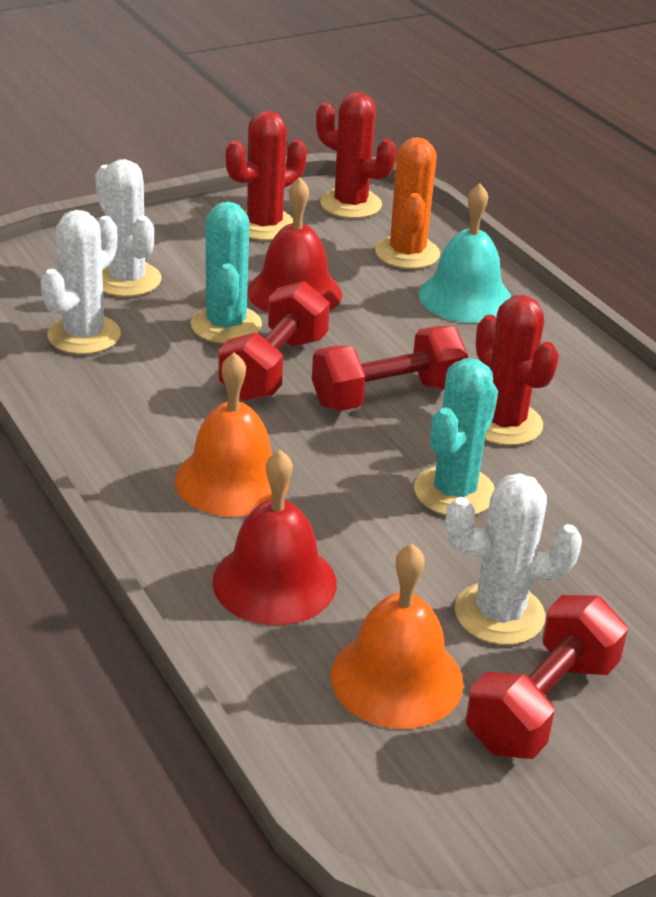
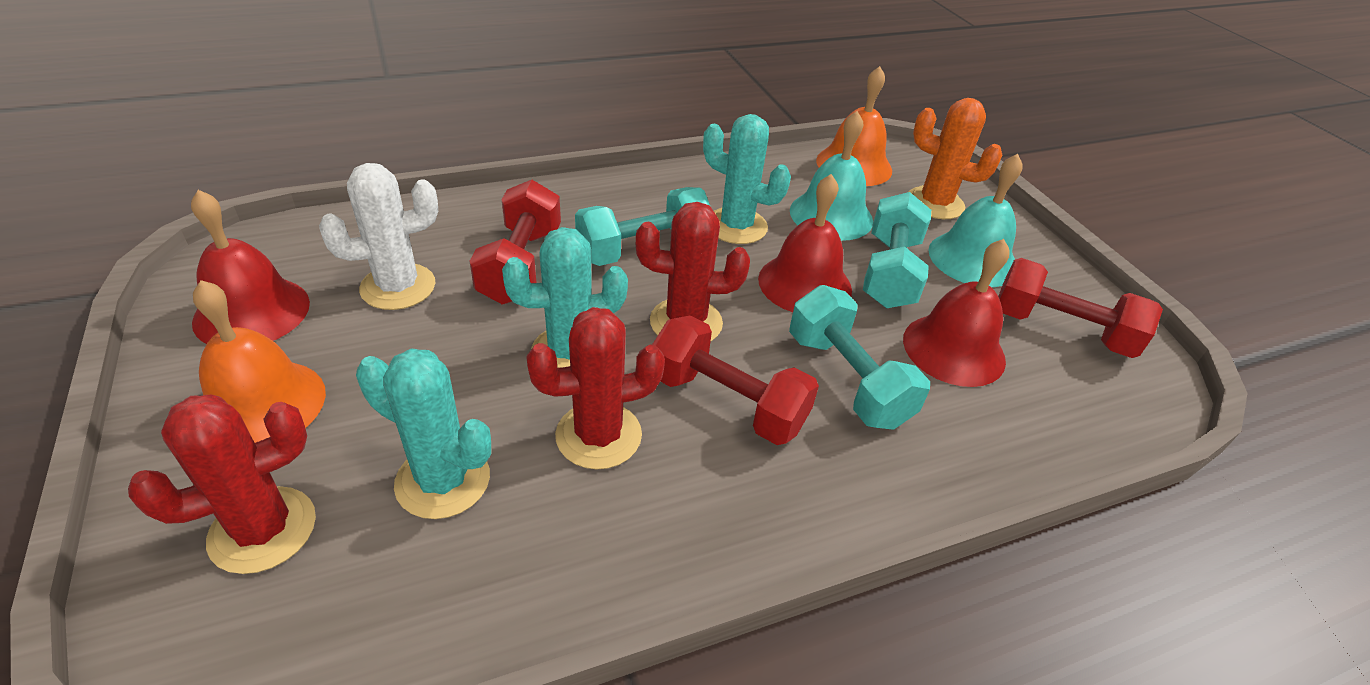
red bell: 2 -> 3
turquoise bell: 1 -> 2
turquoise cactus: 2 -> 3
turquoise dumbbell: 0 -> 3
white cactus: 3 -> 1

